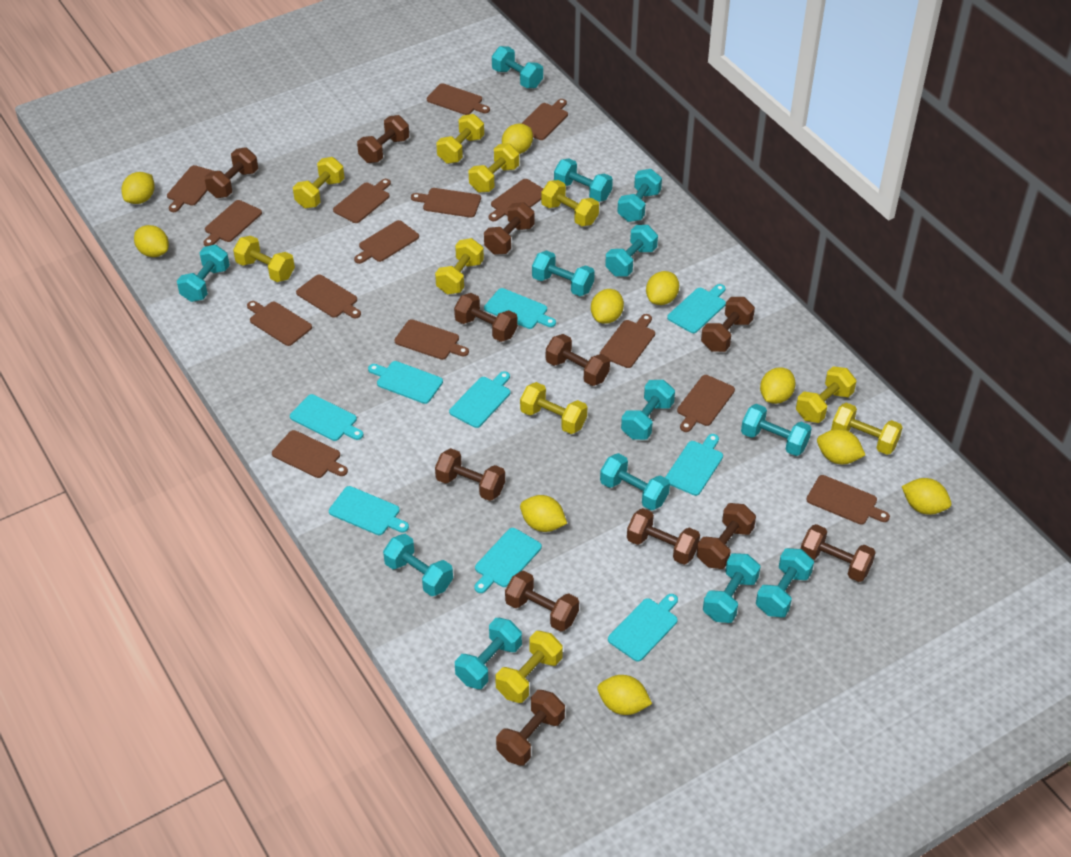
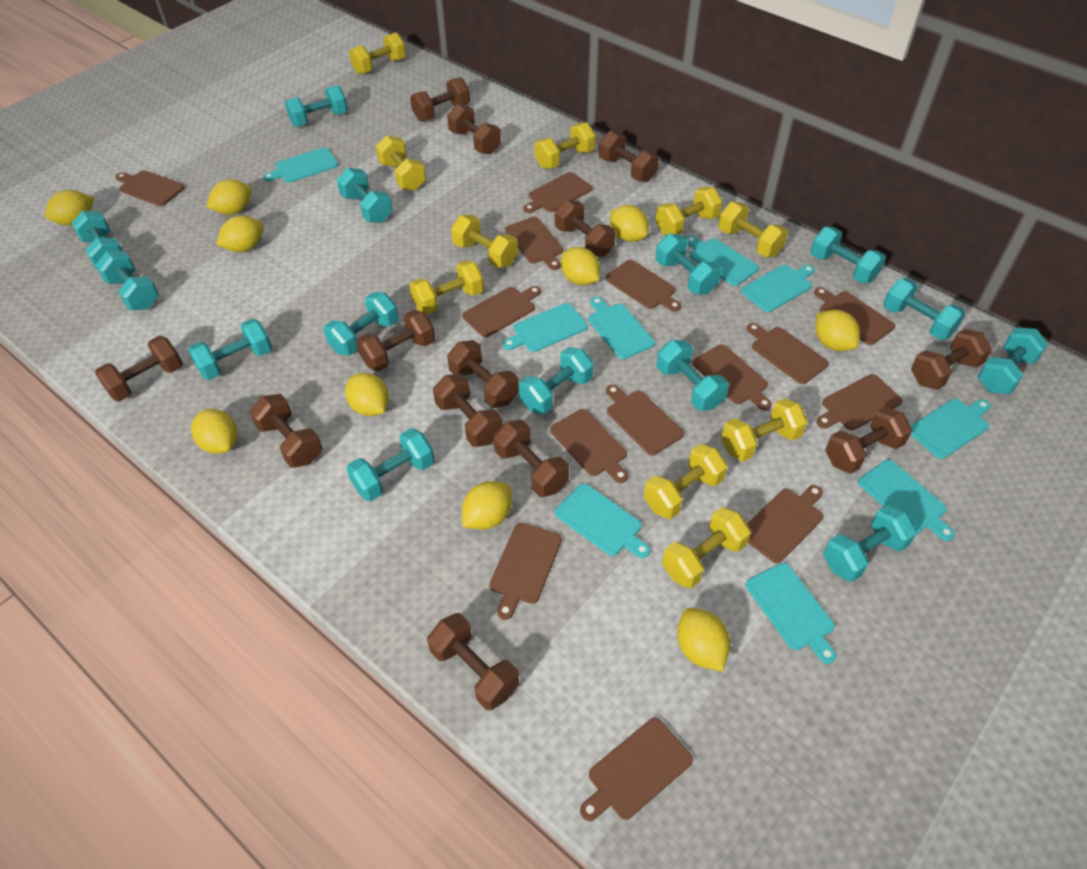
brown cutting board: 15 -> 14
brown dumbbell: 12 -> 13
turquoise dumbbell: 13 -> 14

